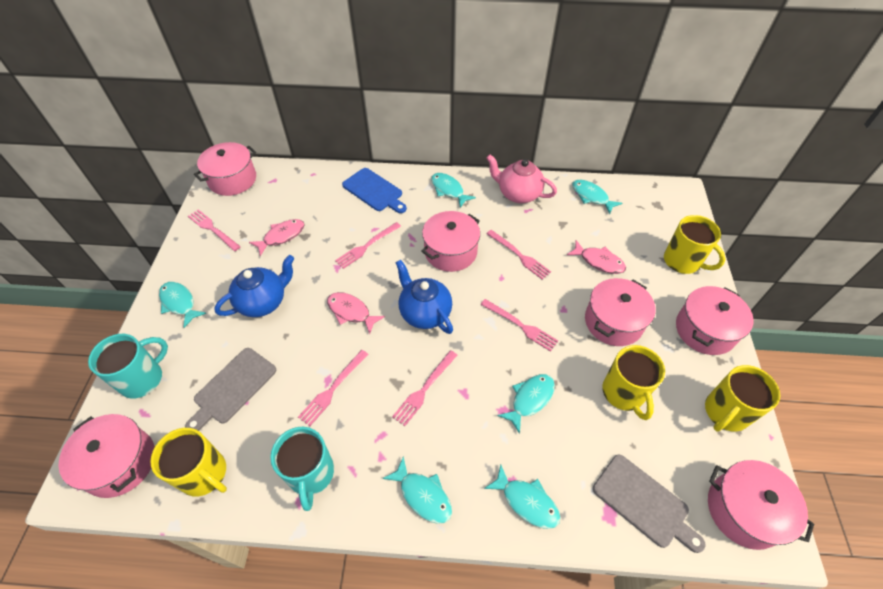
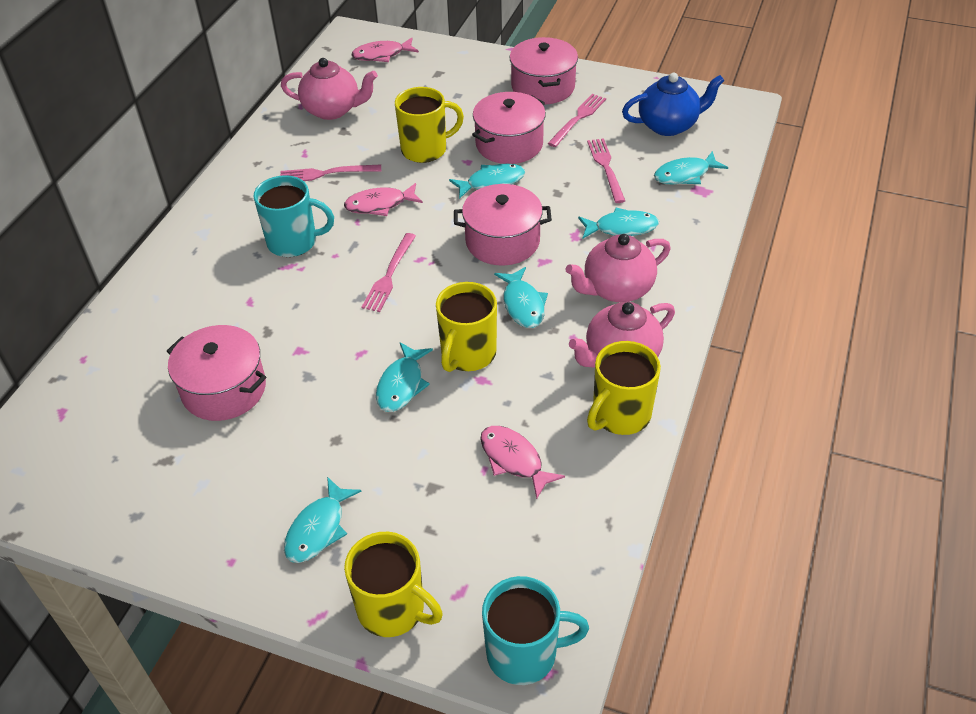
blue cutting board: 1 -> 0
blue teapot: 2 -> 1
grey cutting board: 2 -> 0
pink fork: 6 -> 4
pink pot: 6 -> 4
pink teapot: 1 -> 3

